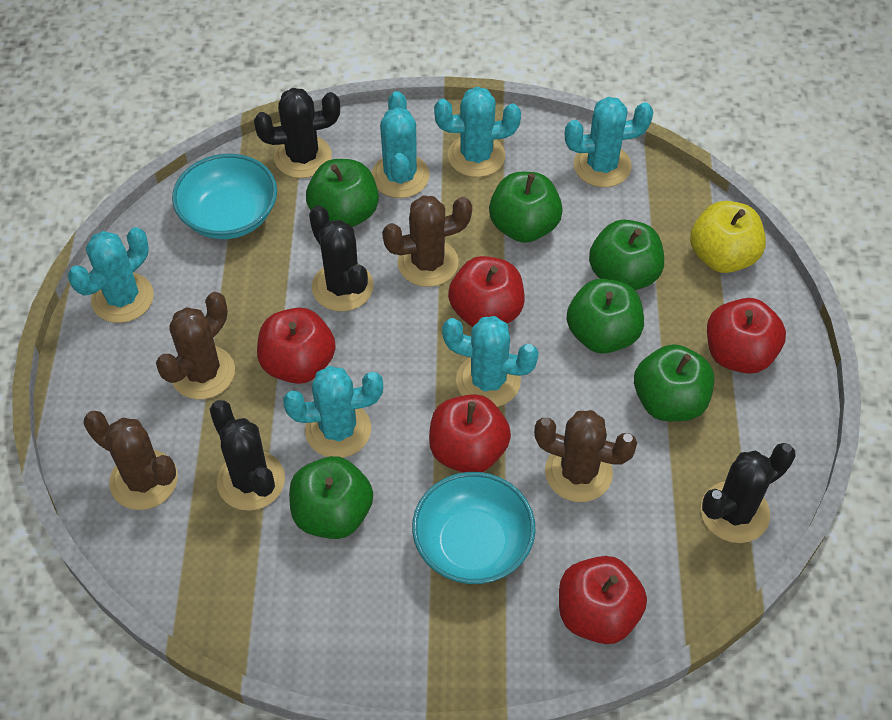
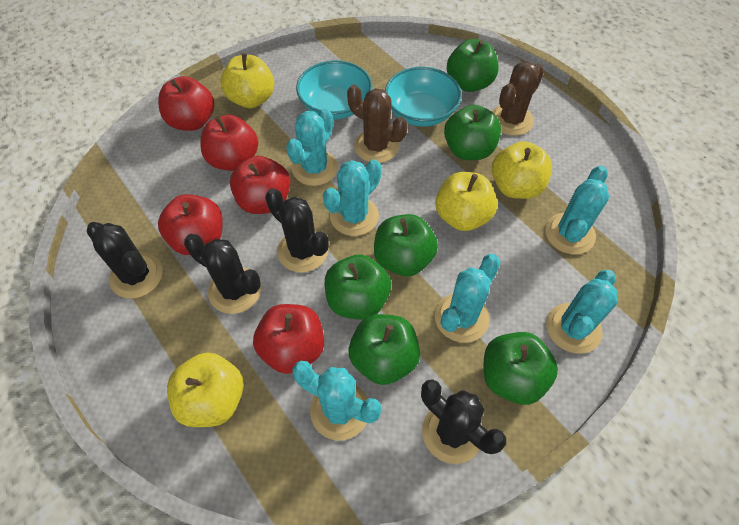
brown cactus: 4 -> 2
yellow apple: 1 -> 4

